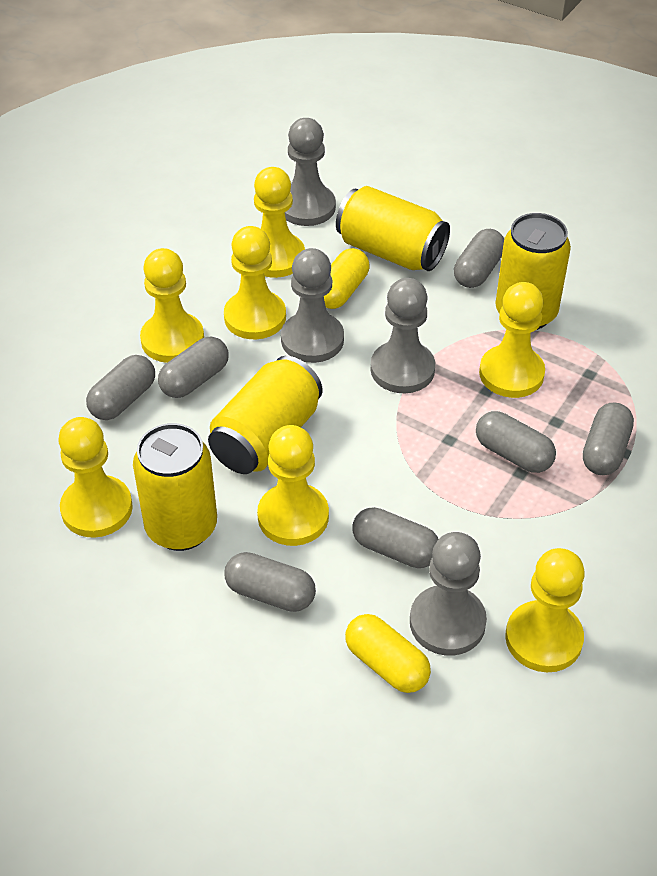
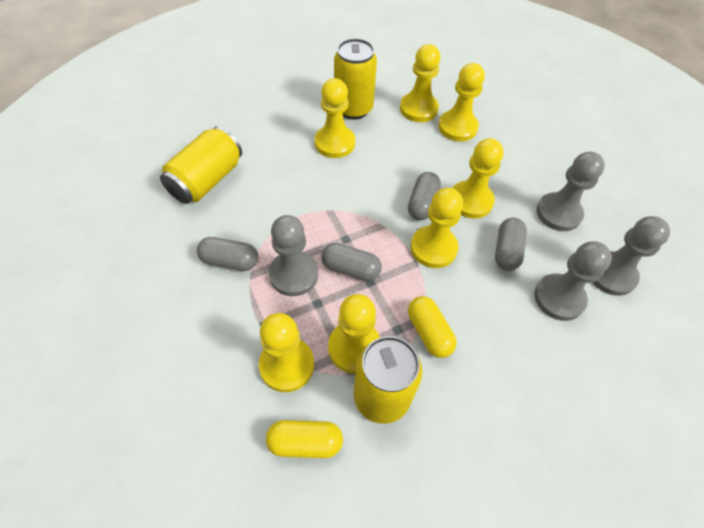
grey capsule: 7 -> 4
yellow can: 4 -> 3

